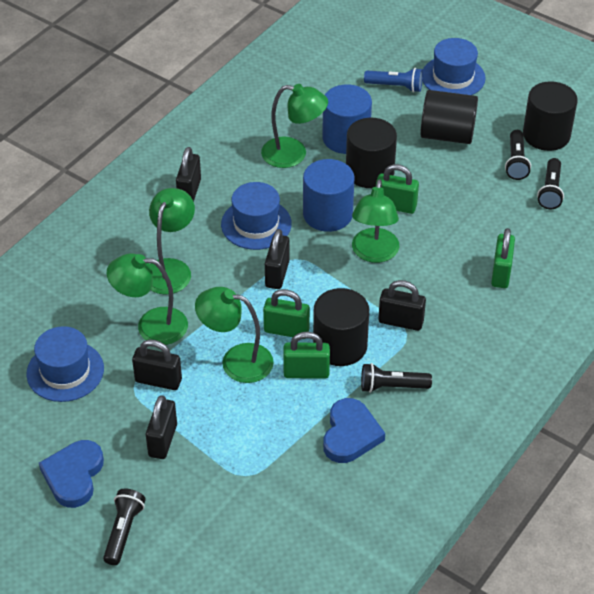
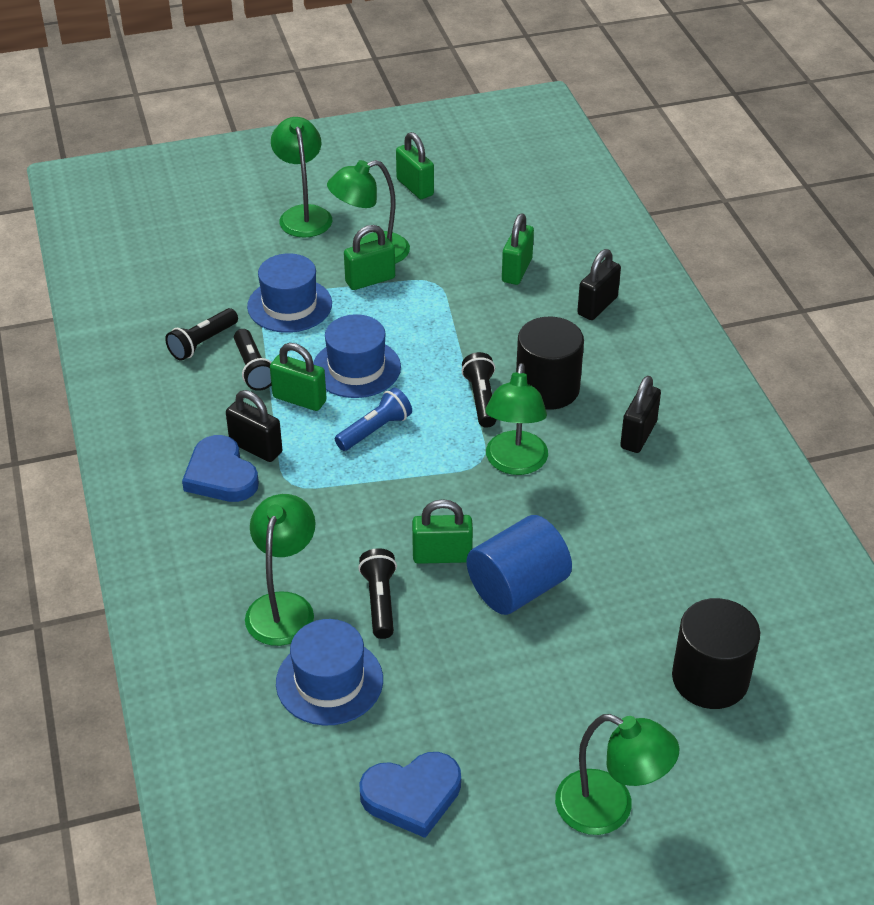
black cylinder: 4 -> 2
black padlock: 5 -> 3
blue cylinder: 2 -> 1
green padlock: 4 -> 5

